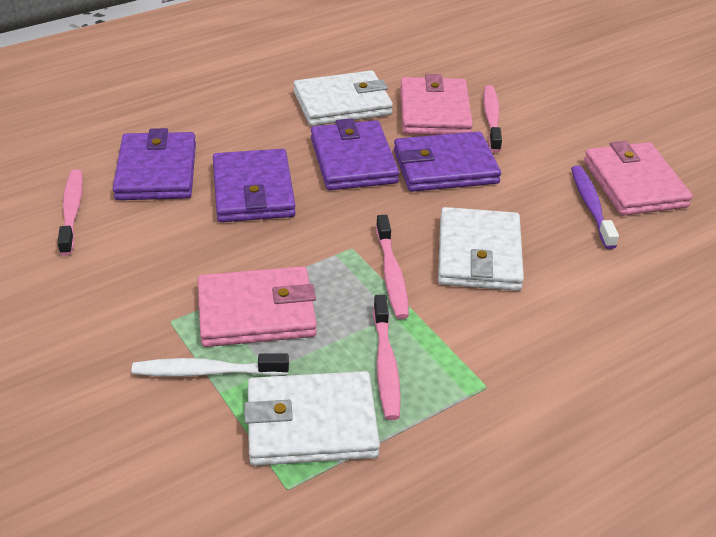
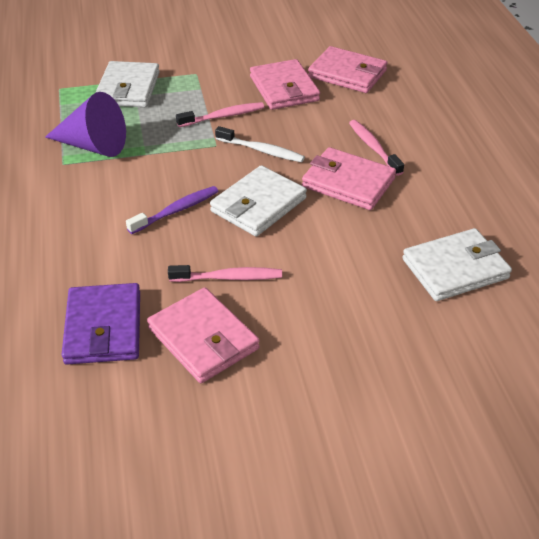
pink toothbrush: 4 -> 3
pink wallet: 3 -> 4
purple cone: 0 -> 1
purple wallet: 4 -> 1

